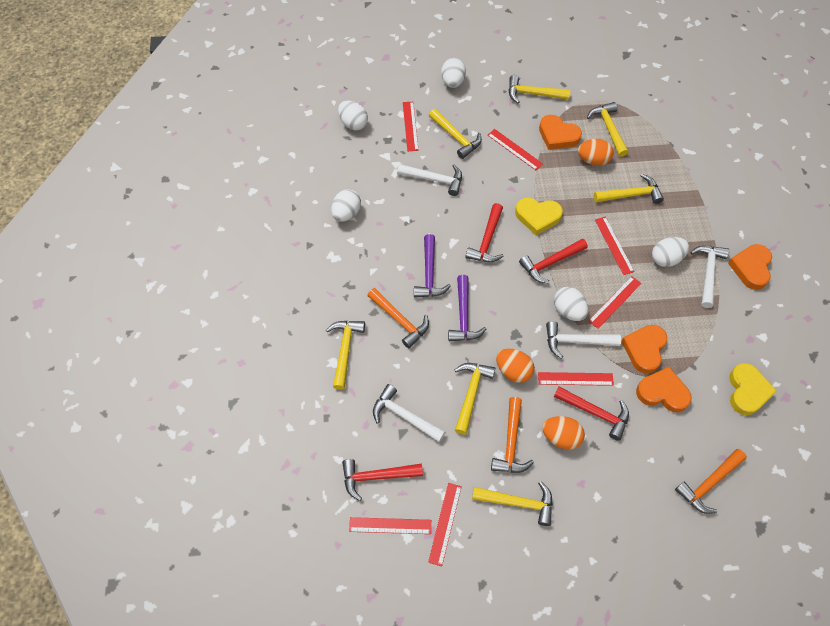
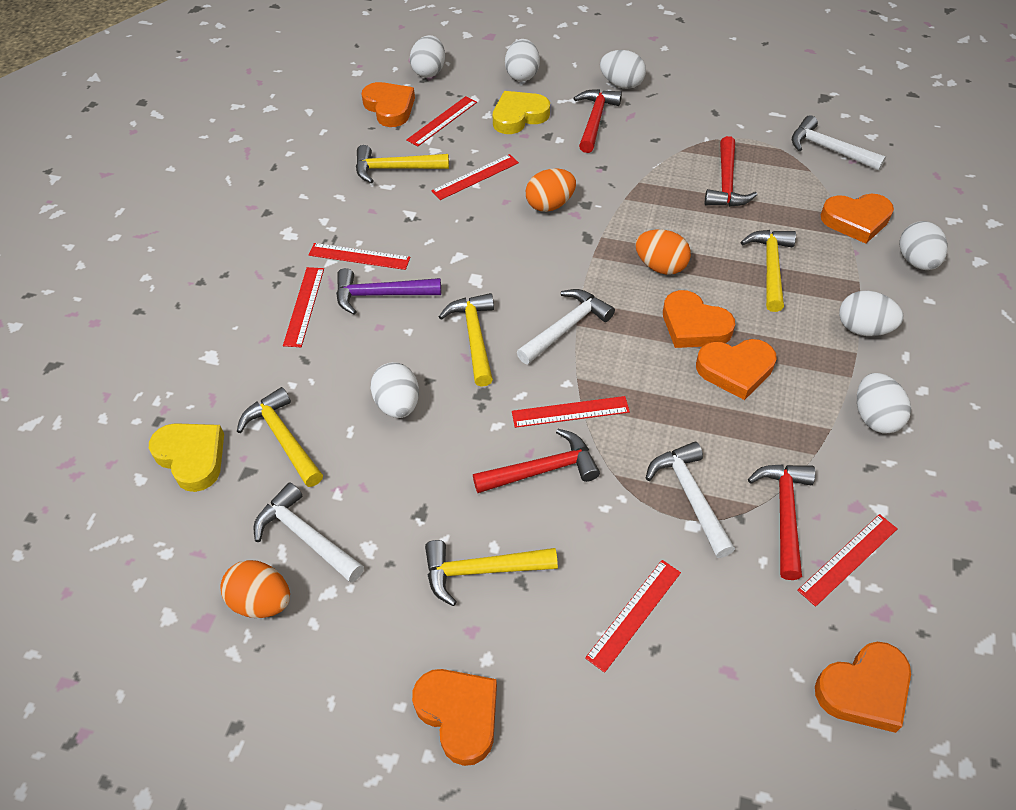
orange hammer: 3 -> 0
orange heart: 4 -> 6
purple hammer: 2 -> 1
white egg: 5 -> 7
yellow hammer: 7 -> 5

